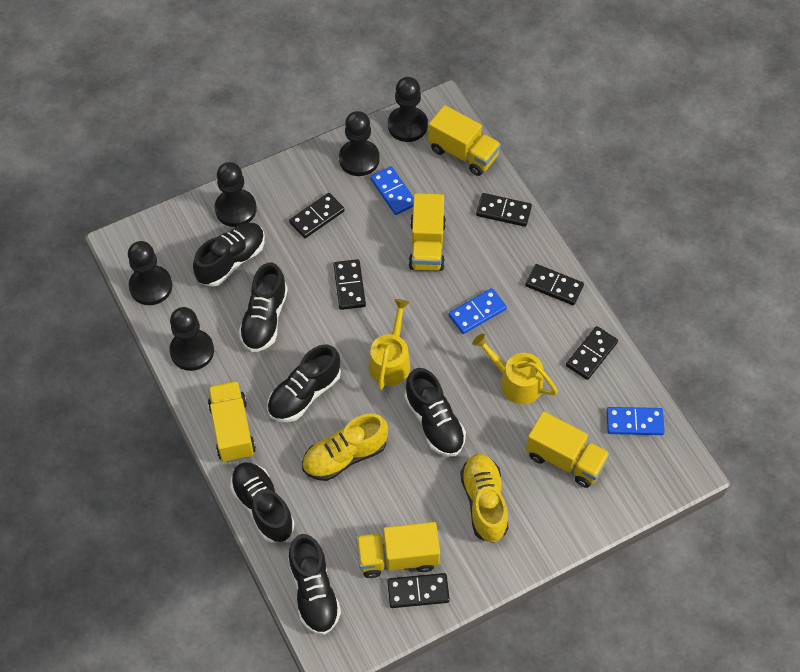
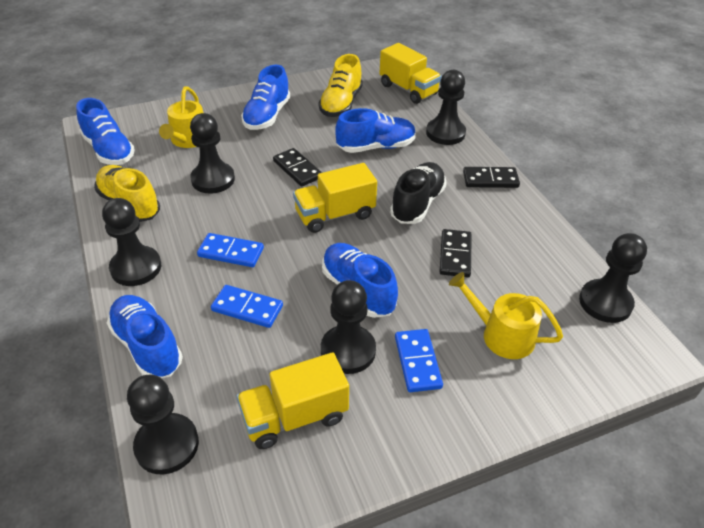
black domino: 6 -> 3
black pawn: 5 -> 6
black shoe: 6 -> 1
blue shoe: 0 -> 5
yellow truck: 5 -> 3

